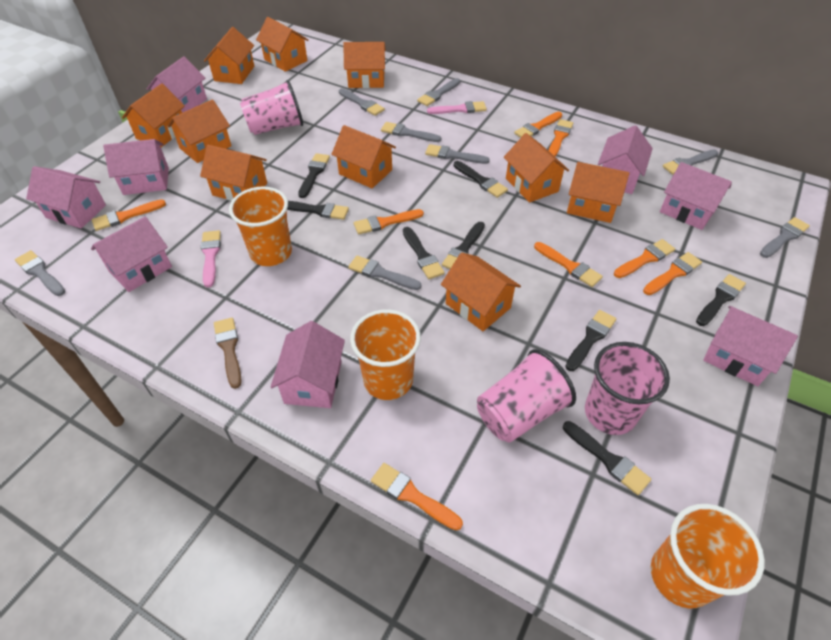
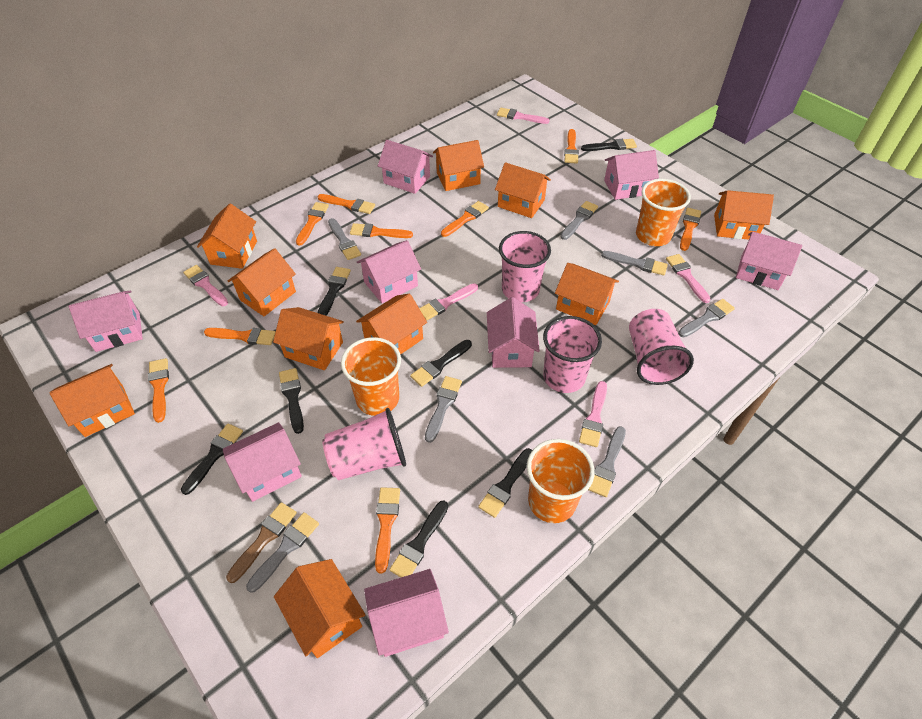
black brush: 8 -> 7
grey brush: 8 -> 7
orange brush: 8 -> 9
pink brush: 2 -> 5
pink cup: 3 -> 4

